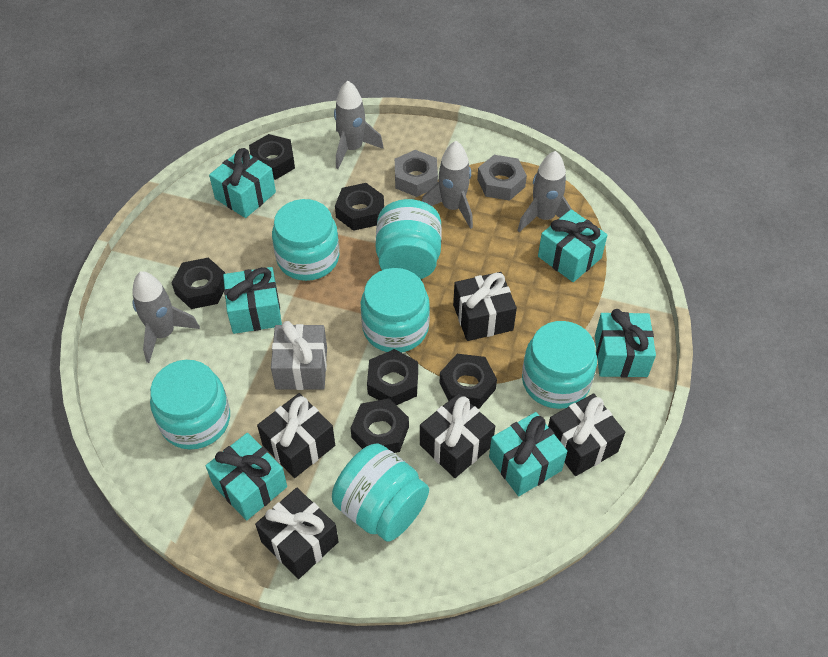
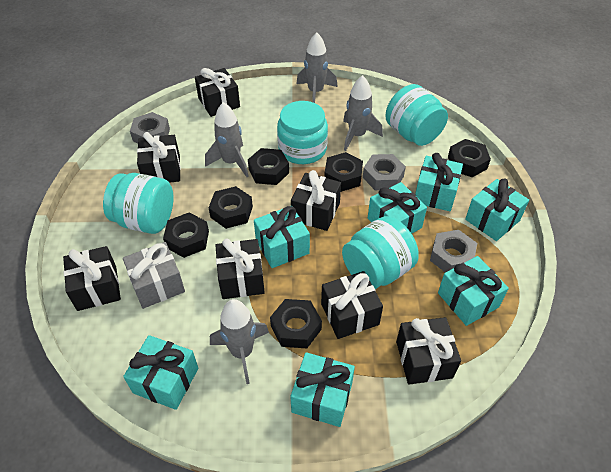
black gift: 5 -> 7
grey nut: 2 -> 3
turquoise gift: 6 -> 7
turquoise jar: 6 -> 4

